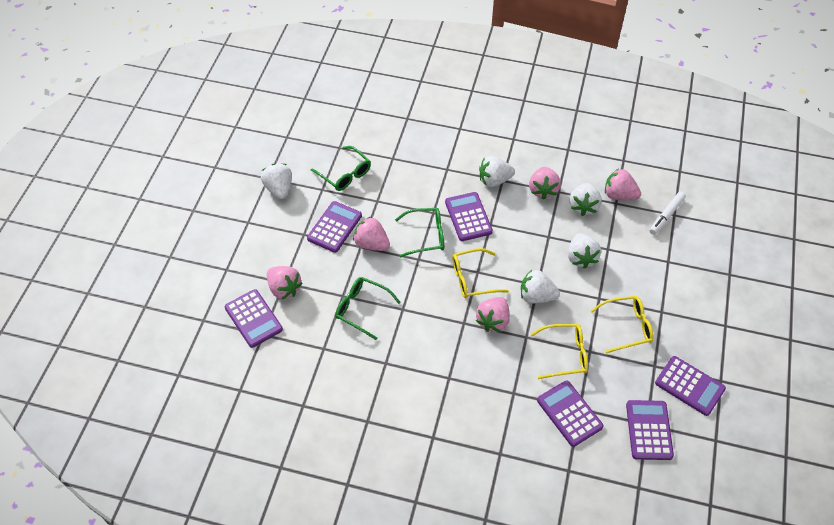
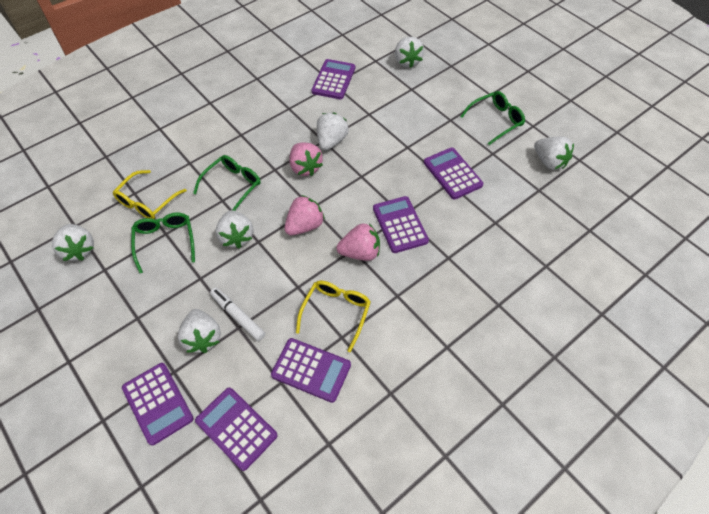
pink strawberry: 5 -> 3
white strawberry: 5 -> 6
yellow glasses: 3 -> 2

